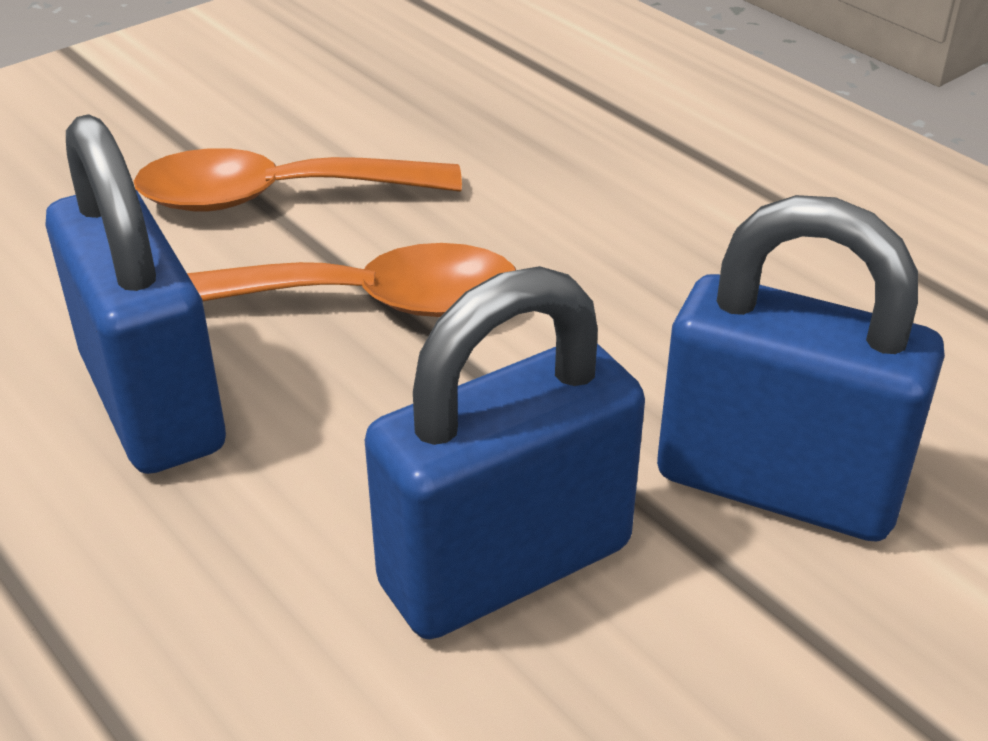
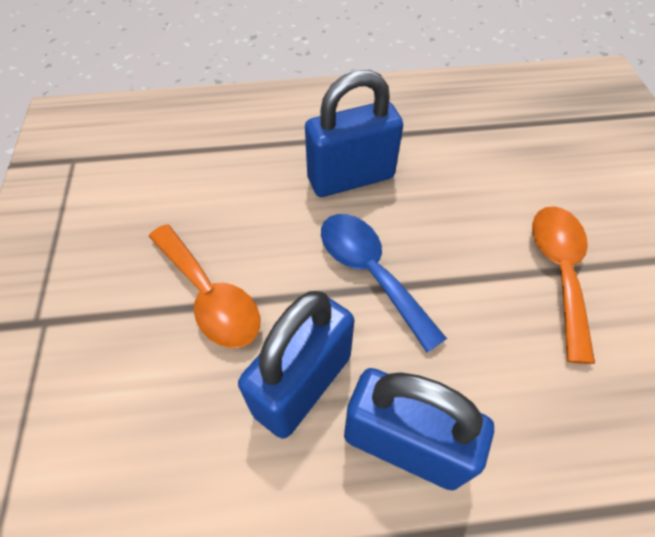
blue spoon: 0 -> 1

